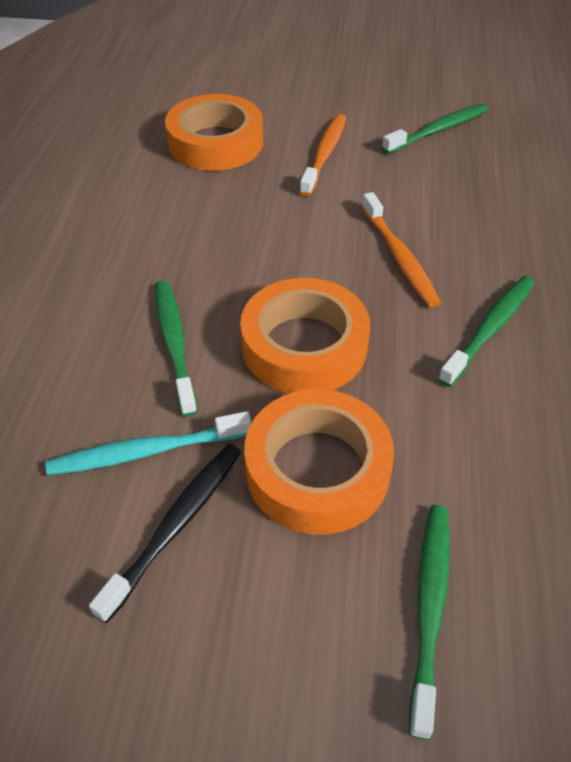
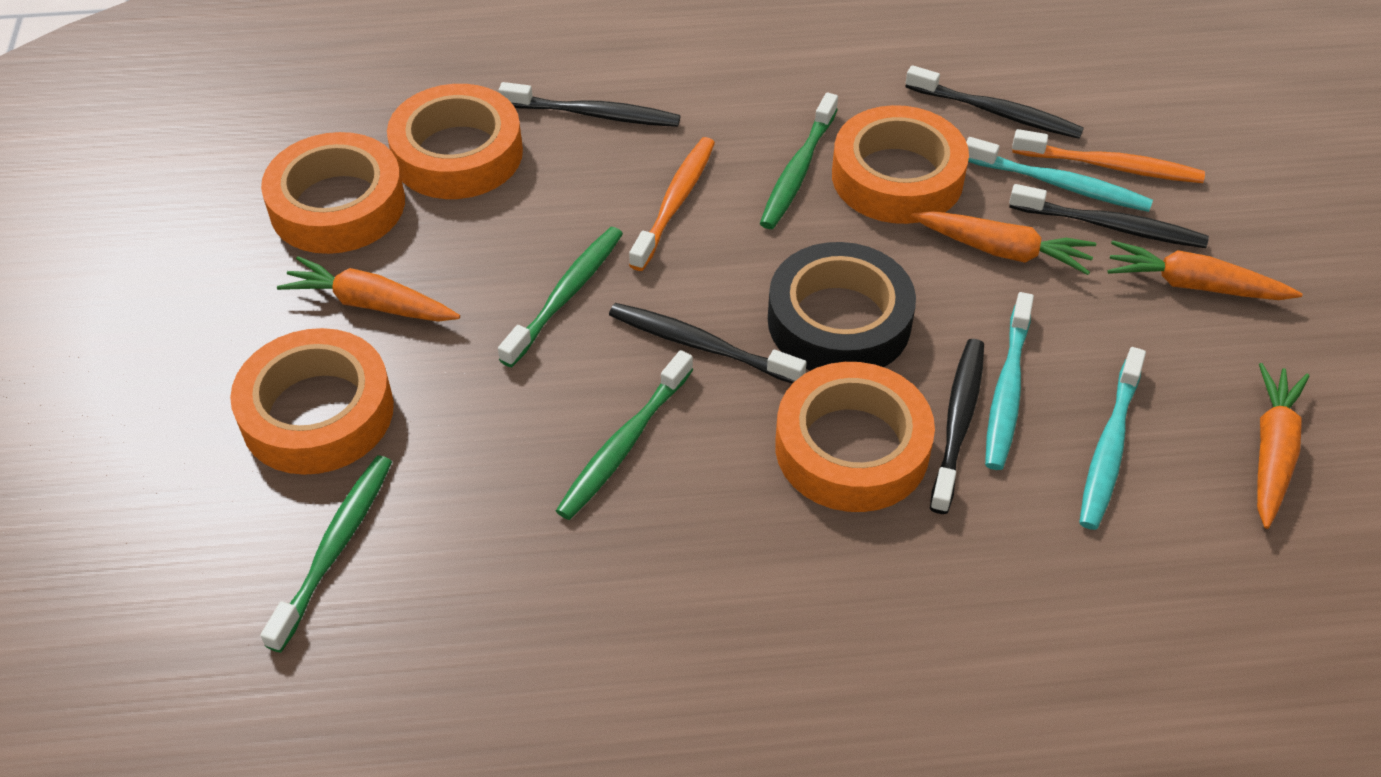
black tape: 0 -> 1
black toothbrush: 1 -> 5
orange carrot: 0 -> 4
orange tape: 3 -> 5
turquoise toothbrush: 1 -> 3

